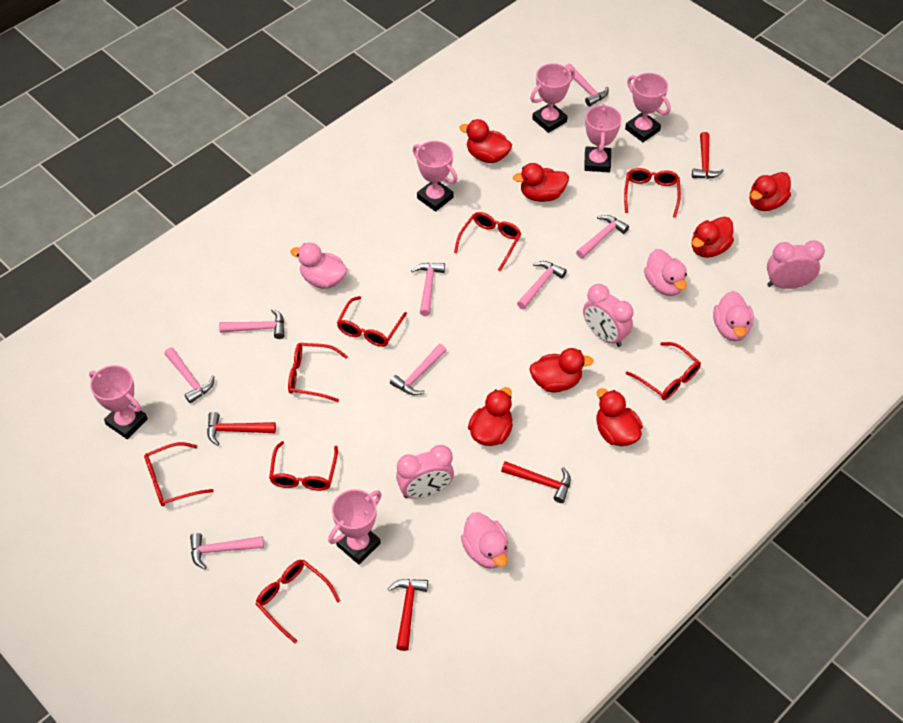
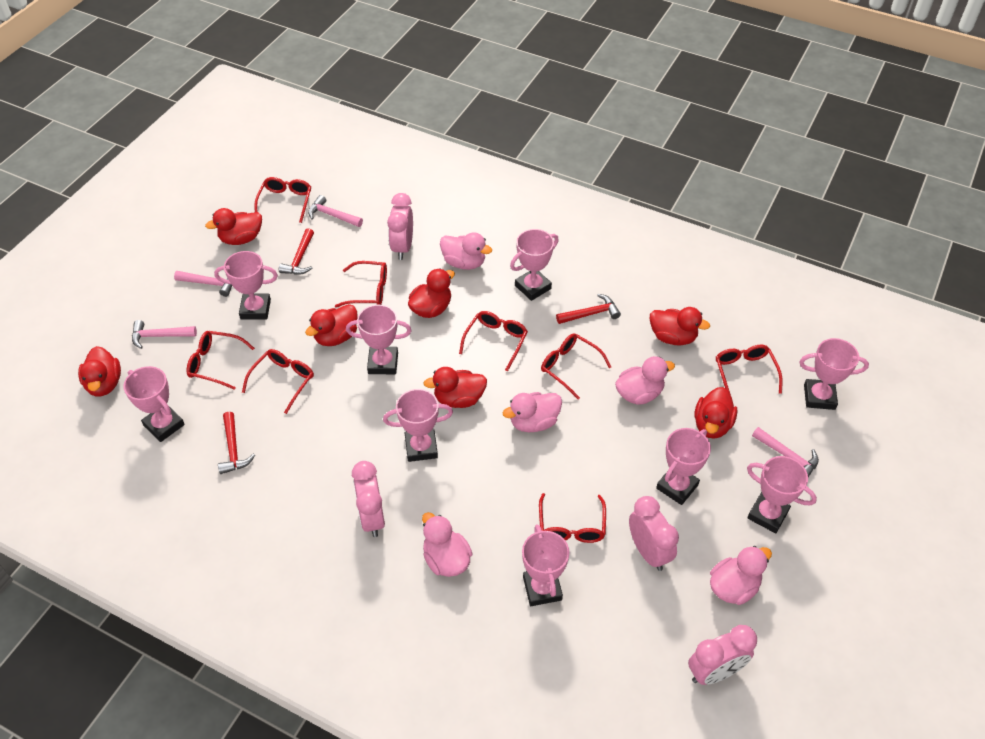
pink clock: 3 -> 4
pink duck: 4 -> 5
pink hammer: 8 -> 4
pink trophy: 6 -> 9
red hammer: 4 -> 3

